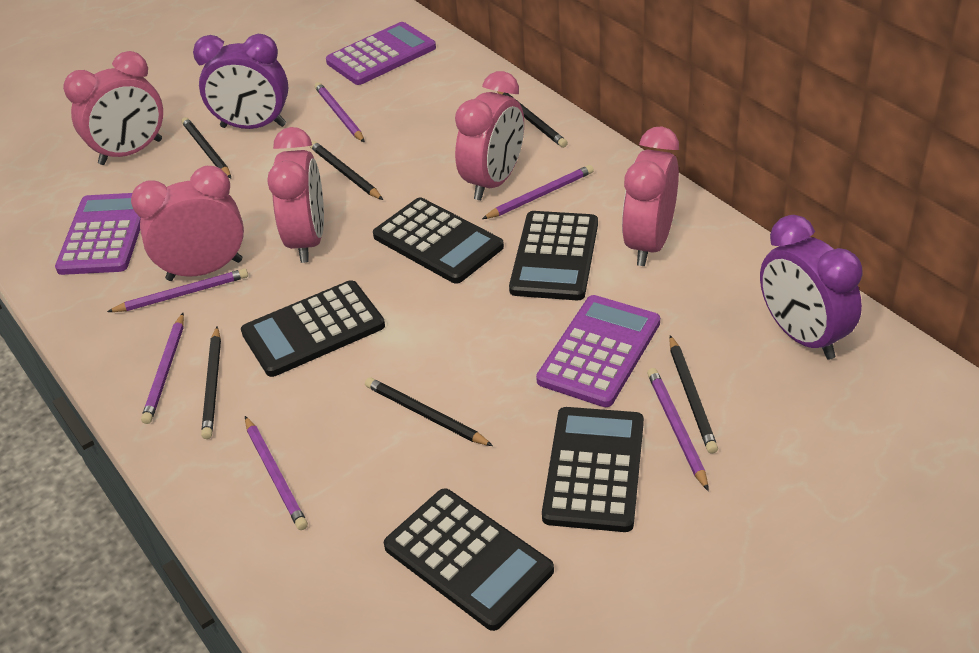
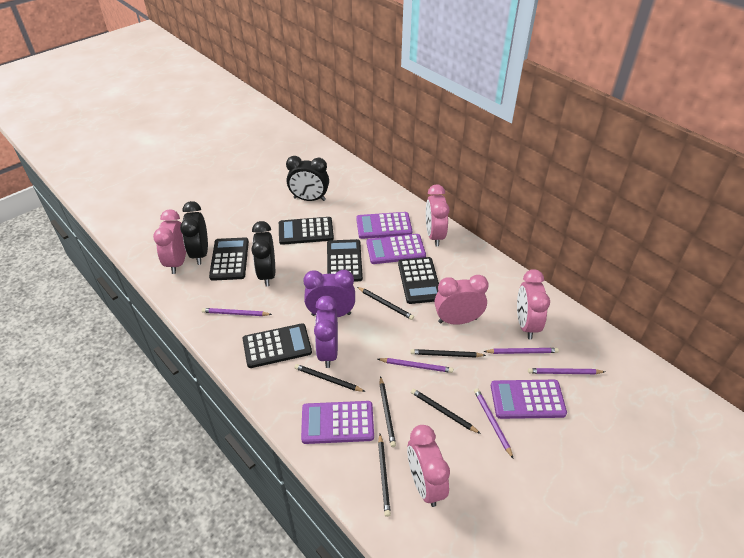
black clock: 0 -> 3
purple calculator: 3 -> 4
purple pencil: 6 -> 5

